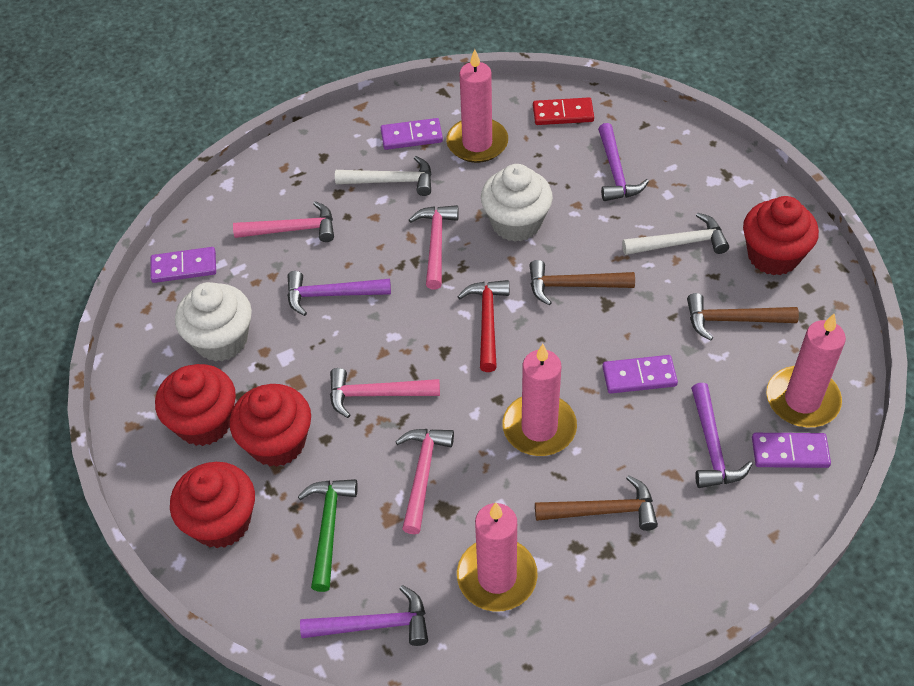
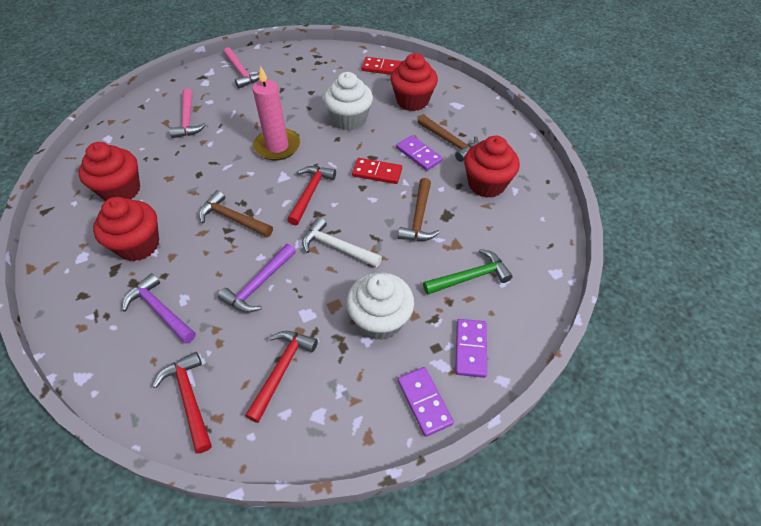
pink candle: 4 -> 1
pink hammer: 4 -> 2
purple domino: 4 -> 3
purple hammer: 4 -> 2
red domino: 1 -> 2
red hammer: 1 -> 3
white hammer: 2 -> 1

